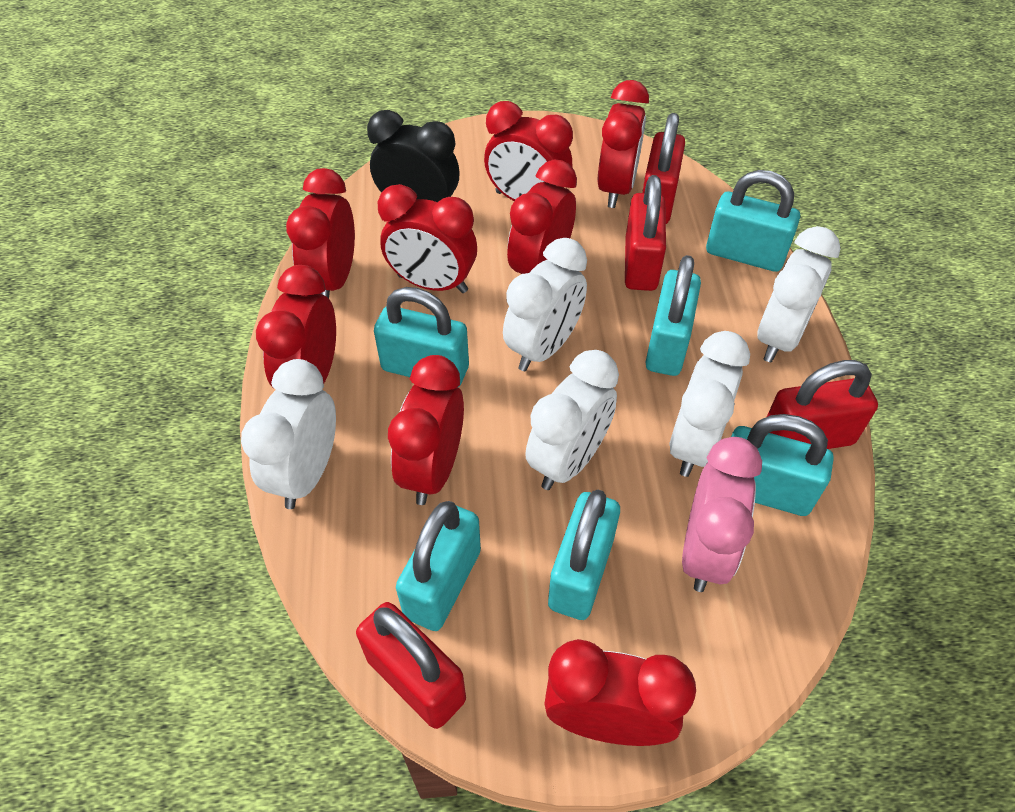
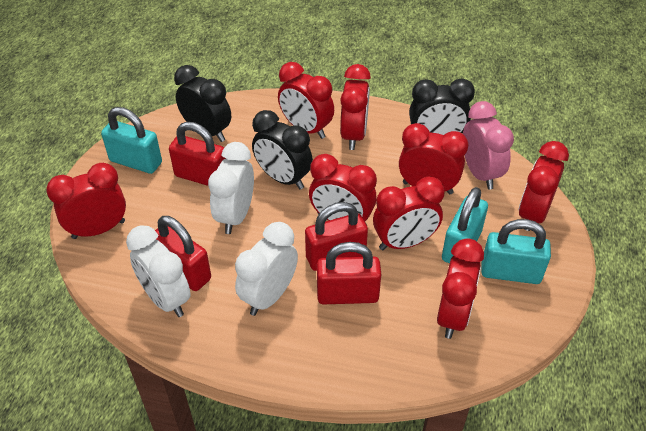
black clock: 1 -> 3
turquoise padlock: 6 -> 3
white clock: 5 -> 3

